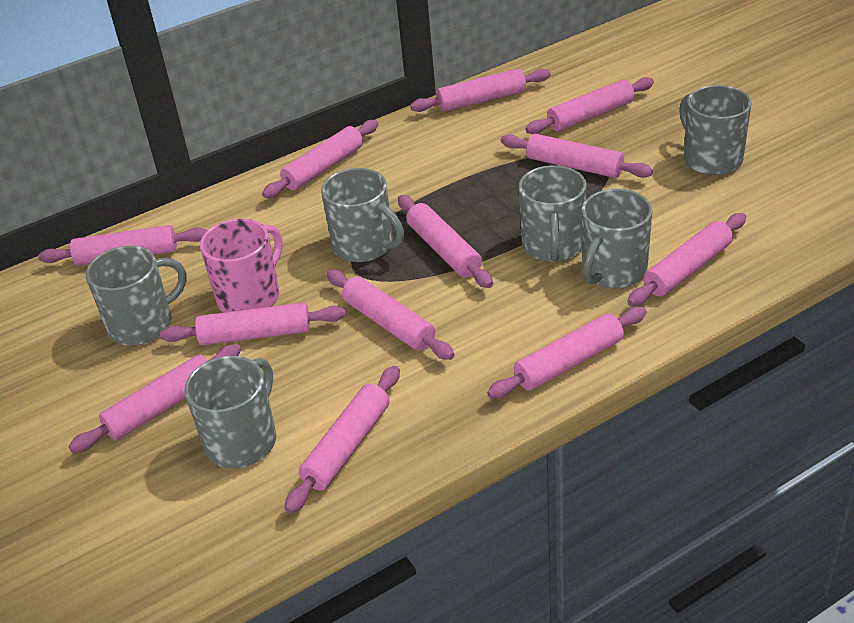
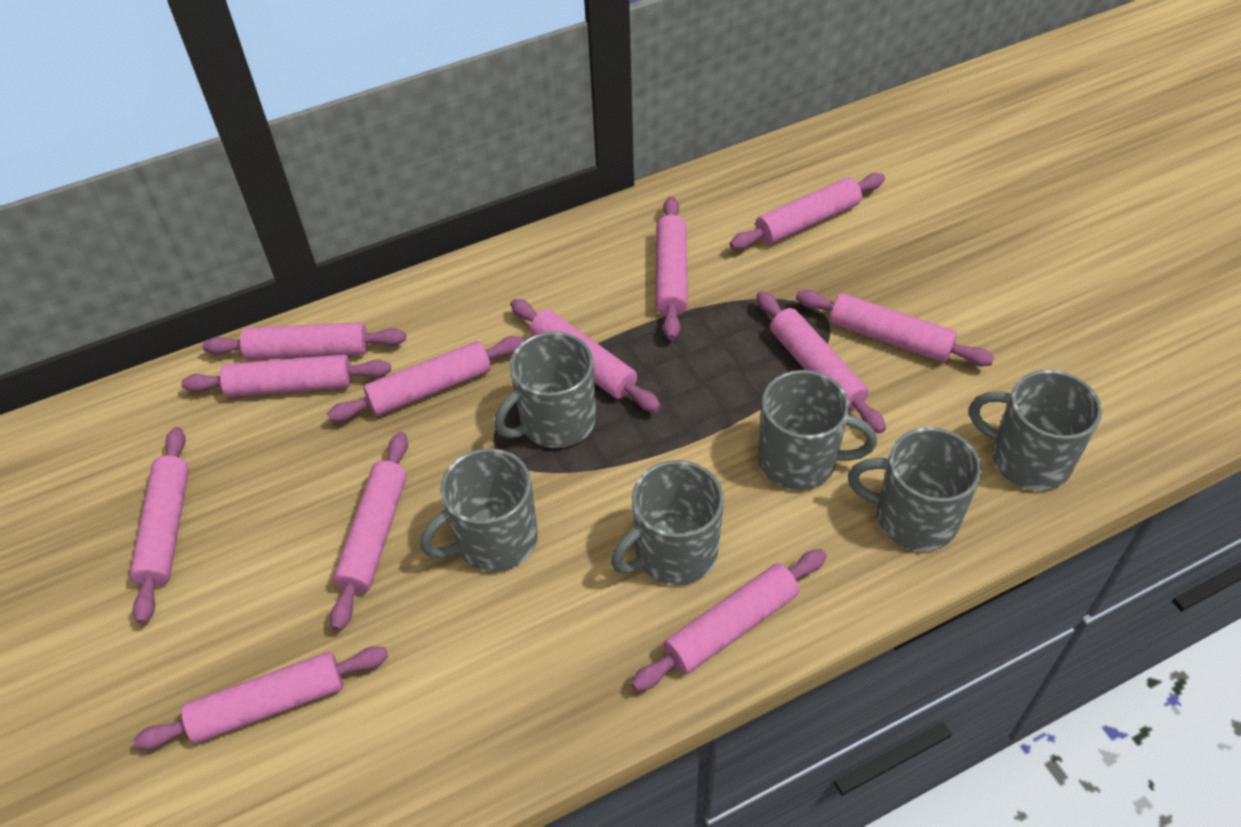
pink mug: 1 -> 0

